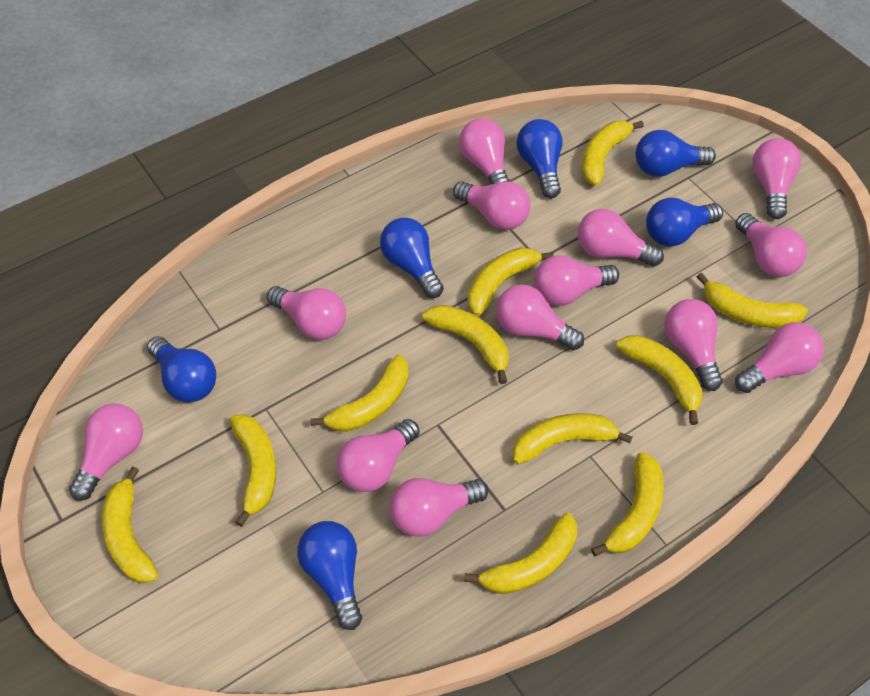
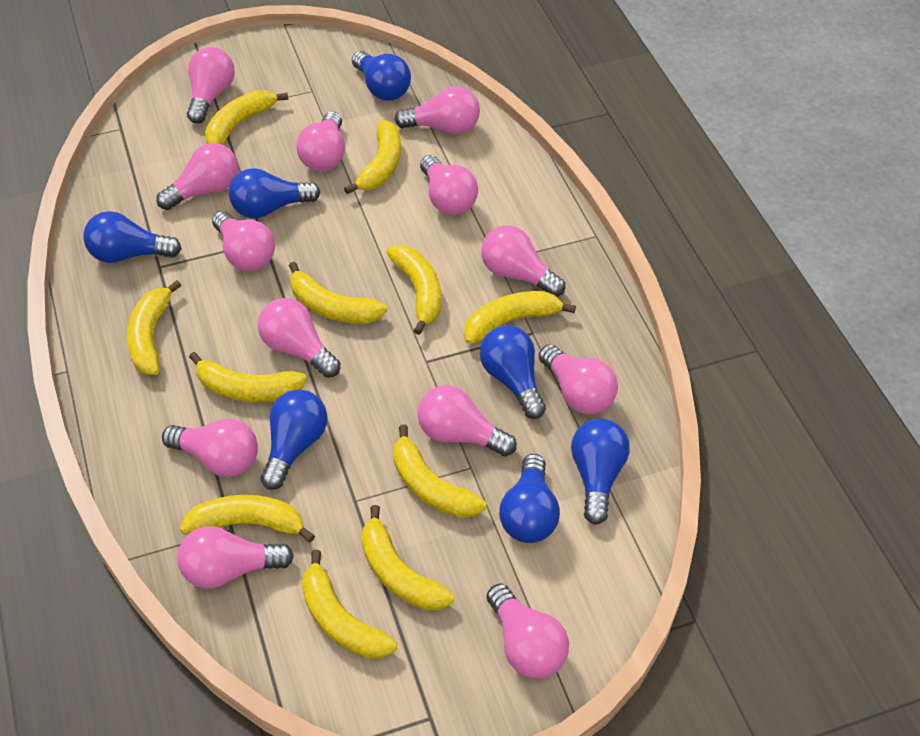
blue light bulb: 6 -> 7

